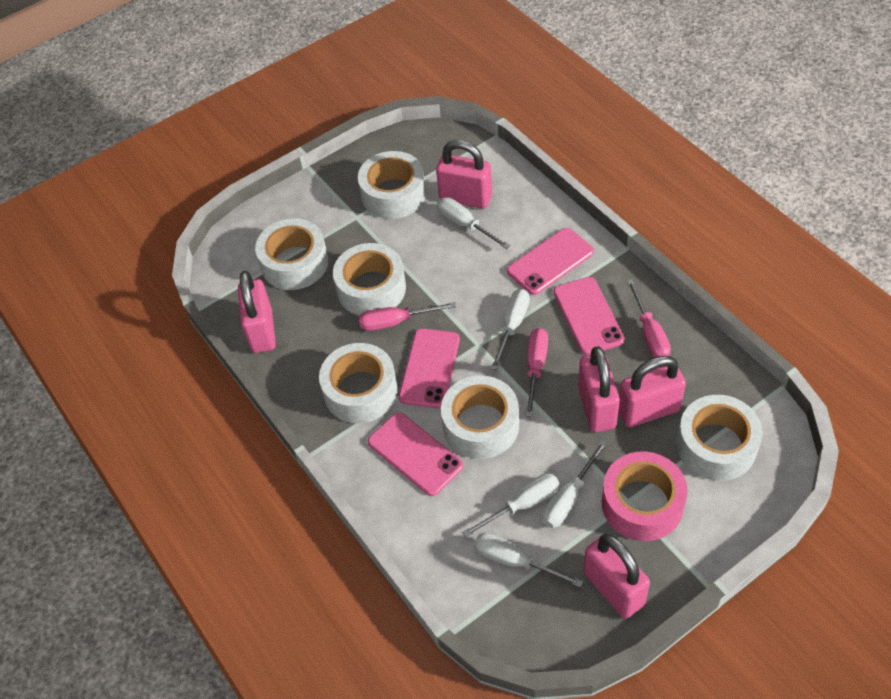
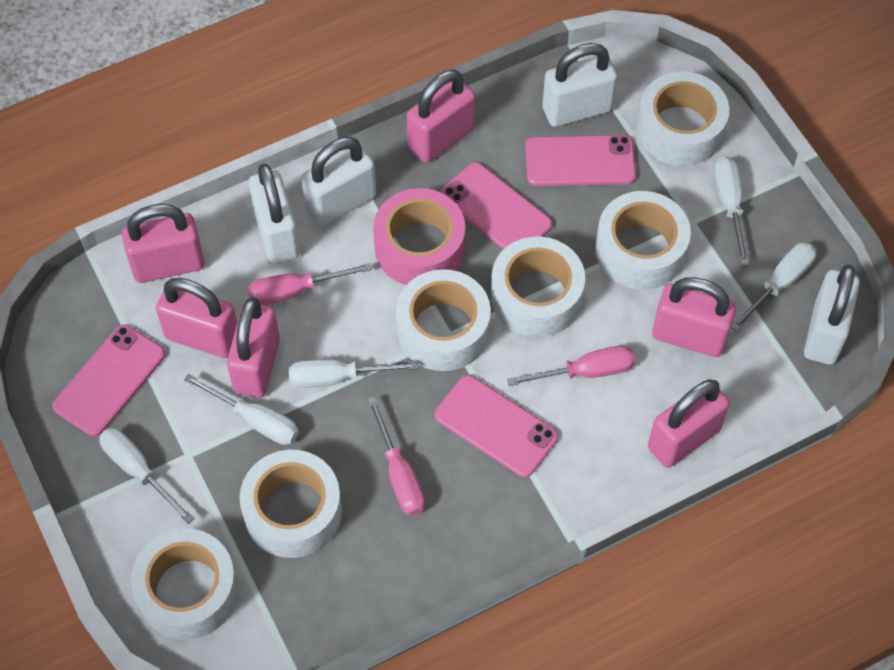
pink padlock: 5 -> 6
white padlock: 0 -> 4

